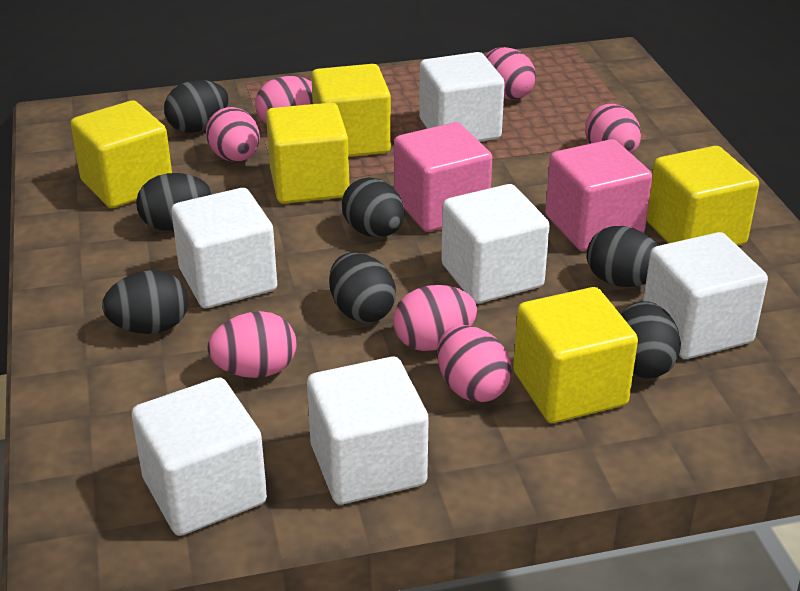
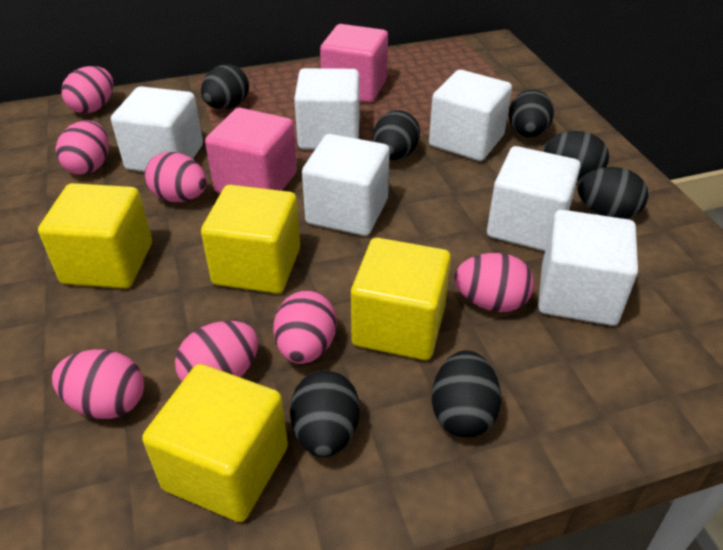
yellow cube: 5 -> 4

